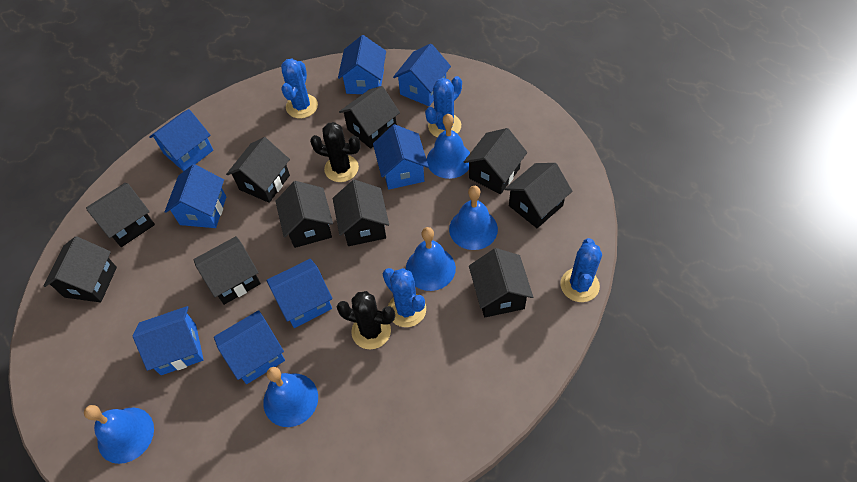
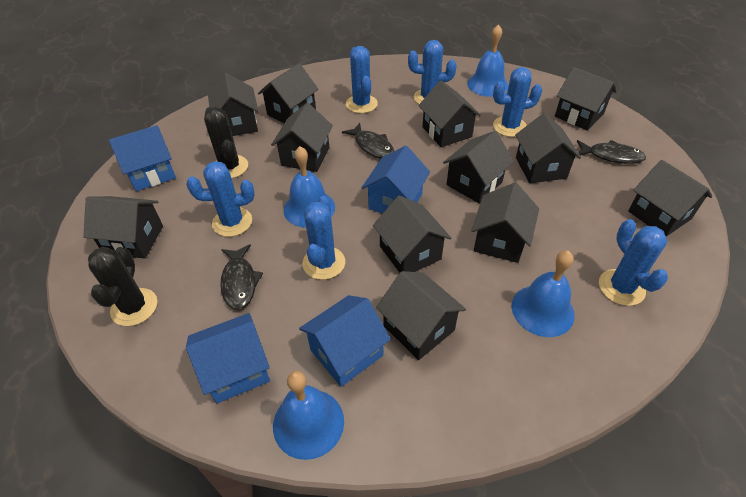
black fish: 0 -> 3
black house: 10 -> 12
blue bell: 5 -> 4
blue cactus: 4 -> 6
blue house: 8 -> 4

